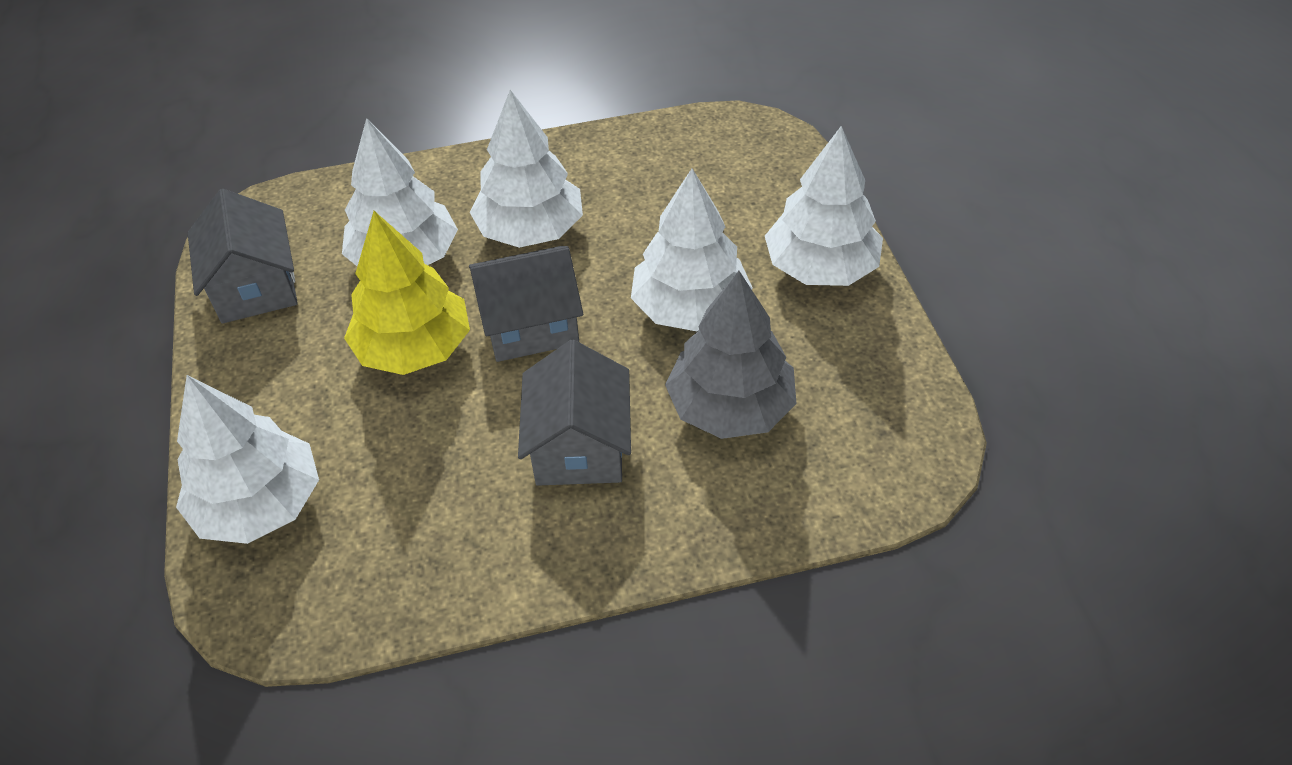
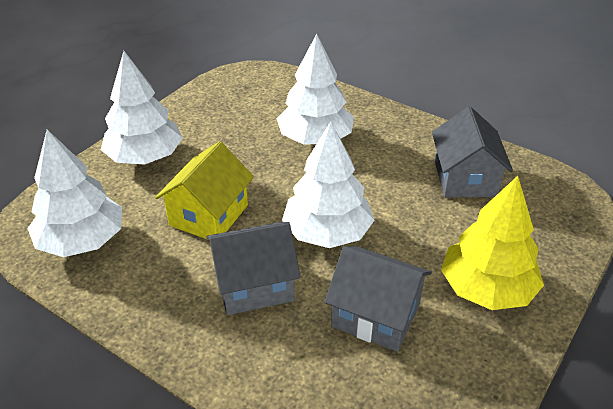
grey tree: 1 -> 0
white tree: 5 -> 4
yellow house: 0 -> 1

